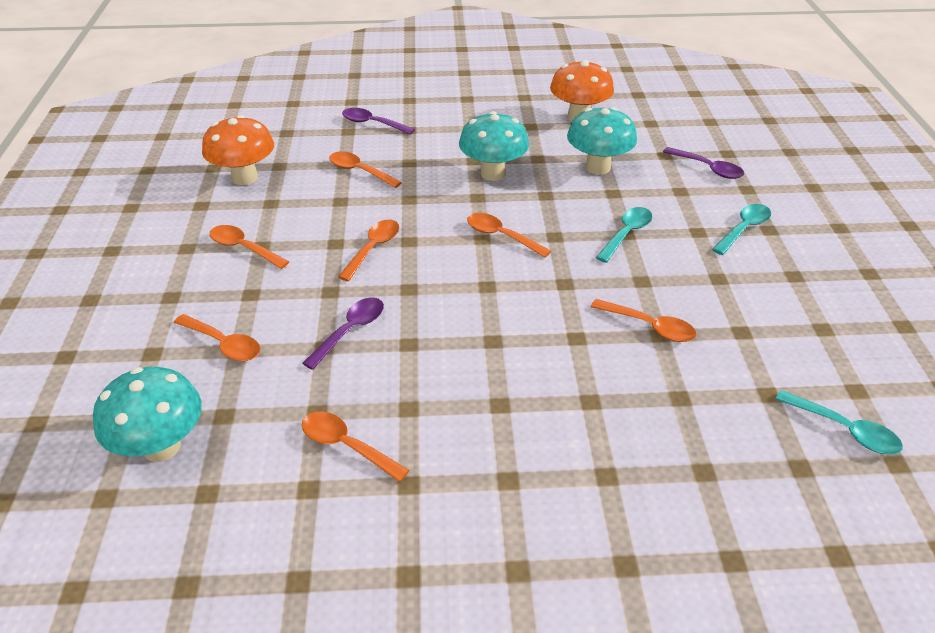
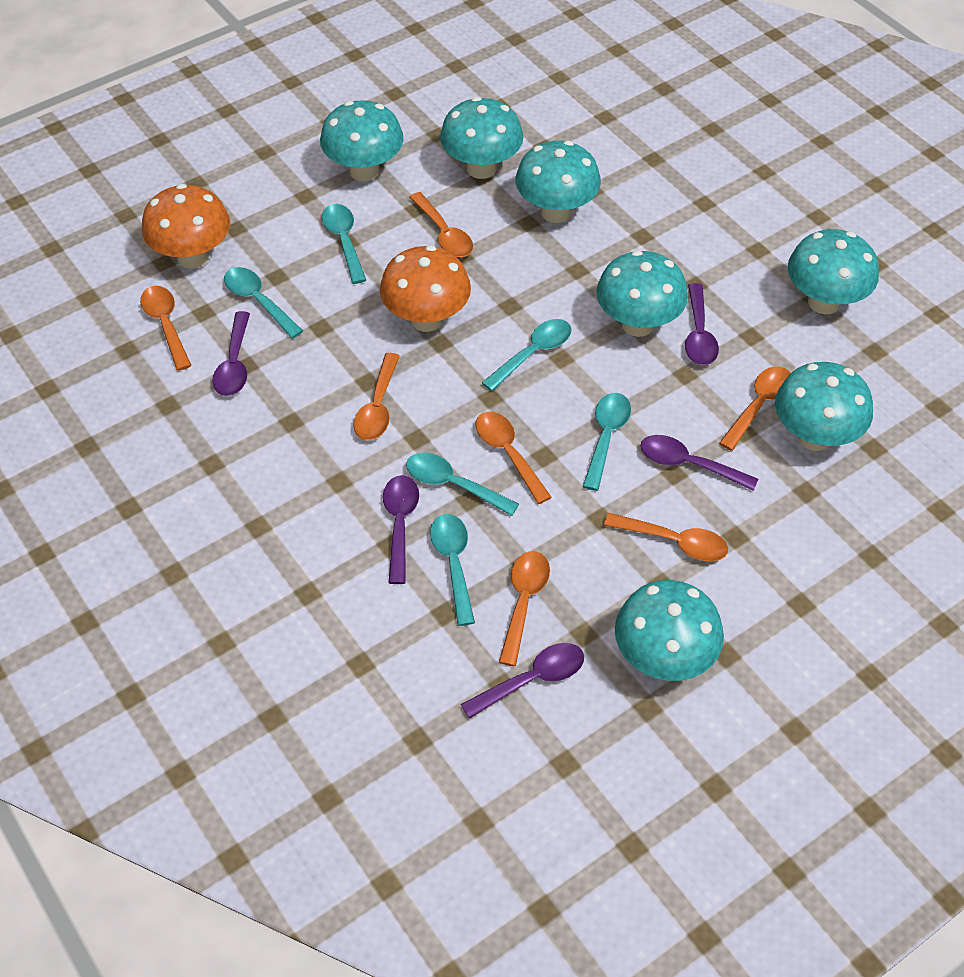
purple spoon: 3 -> 5
turquoise mushroom: 3 -> 7
turquoise spoon: 3 -> 6

